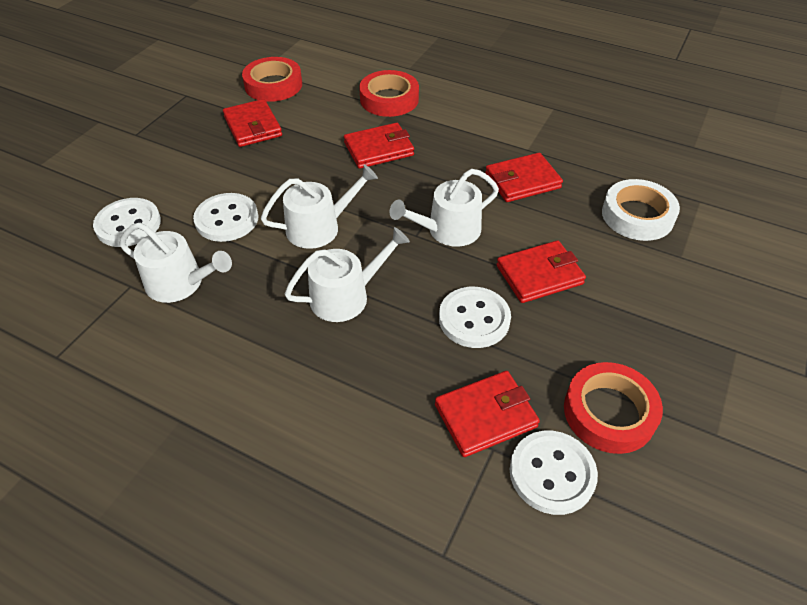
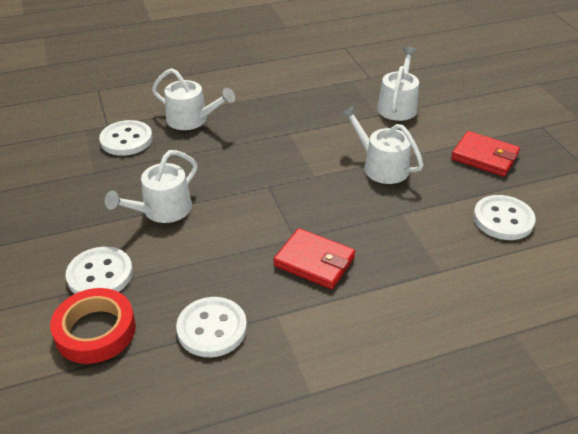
red tape: 3 -> 1
red wallet: 5 -> 2
white tape: 1 -> 0

